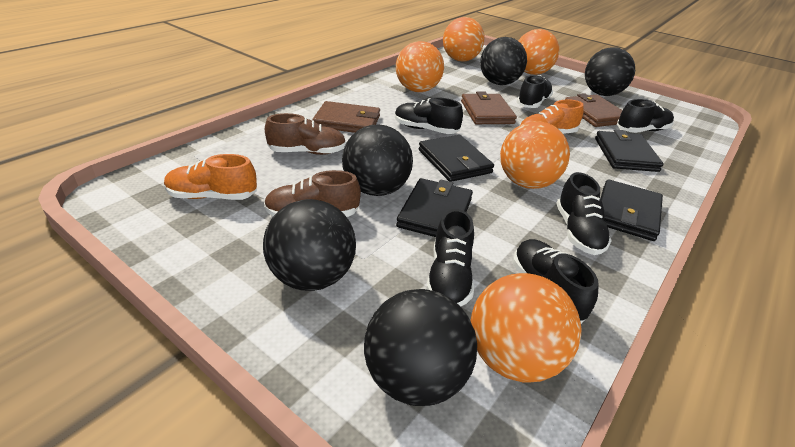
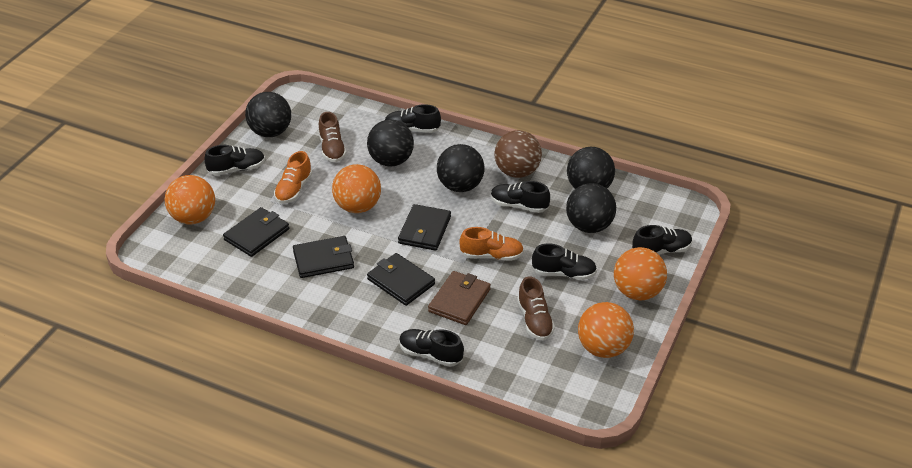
brown ball: 0 -> 1
brown wallet: 3 -> 1
orange ball: 5 -> 4

